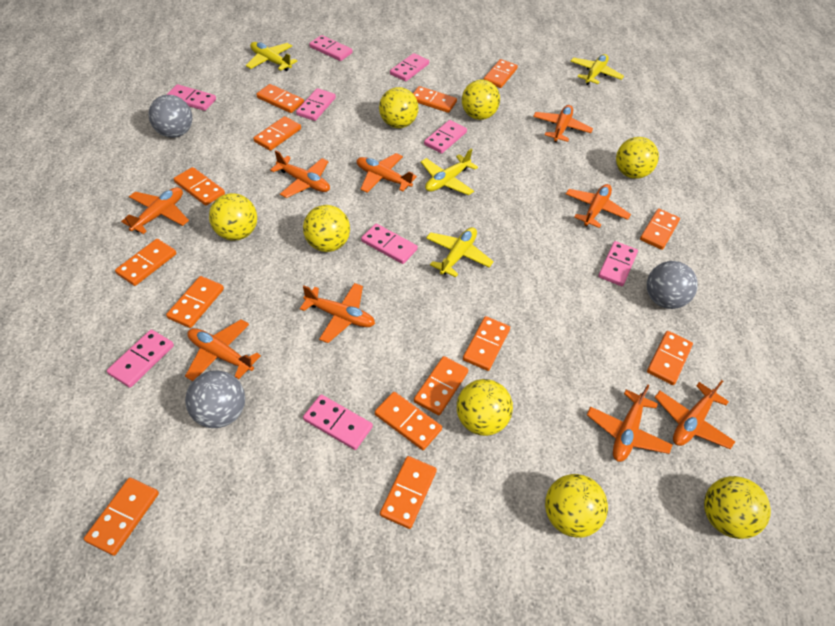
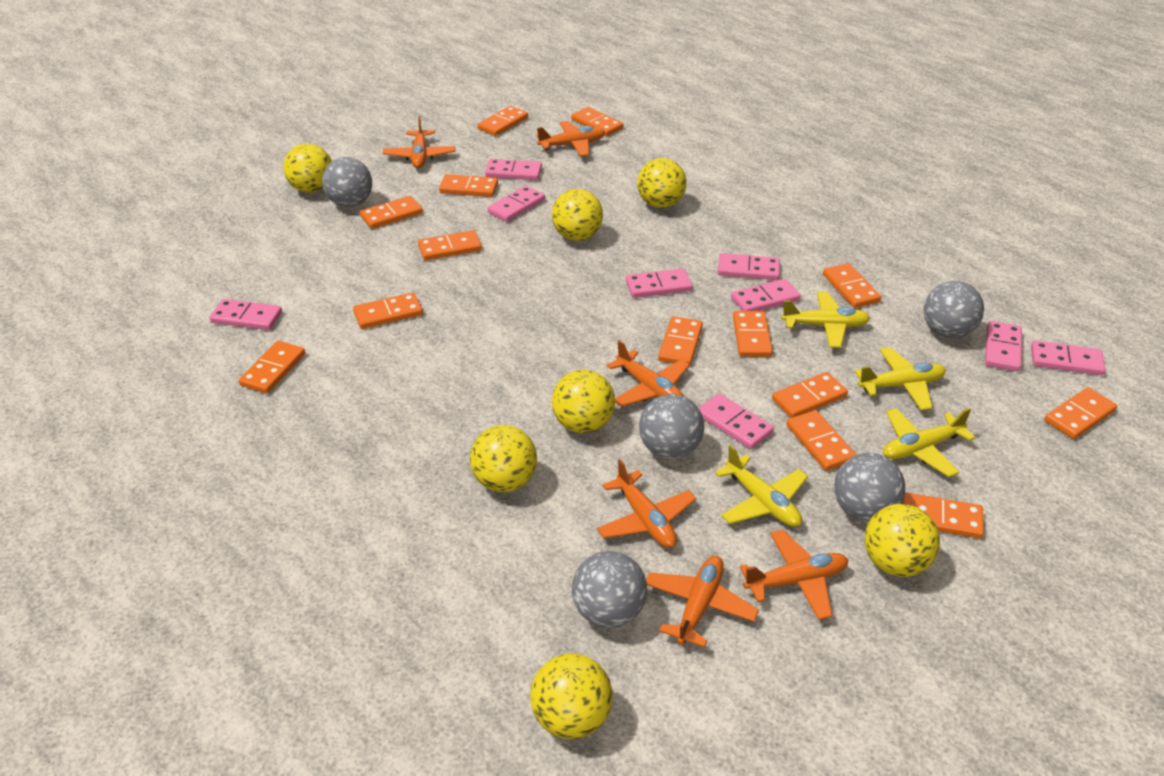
grey ball: 3 -> 5
orange plane: 9 -> 6
yellow ball: 8 -> 7

